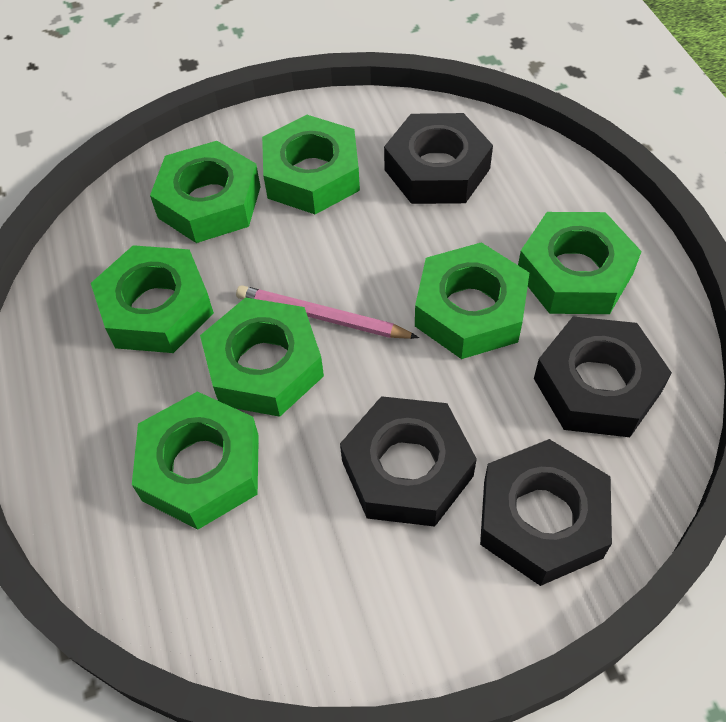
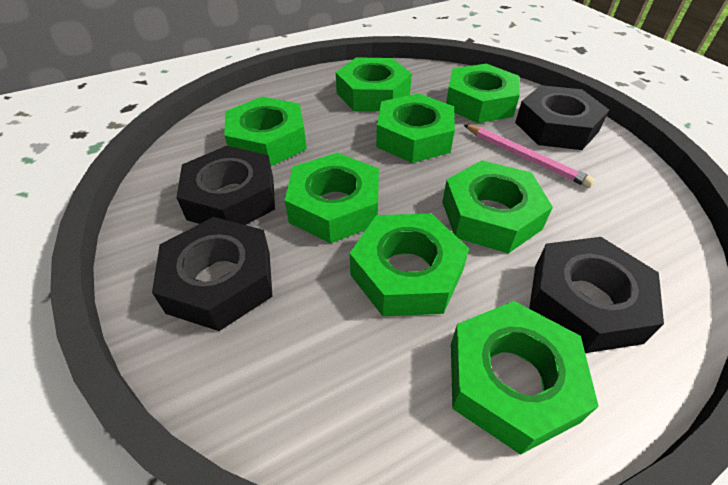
green nut: 7 -> 8

